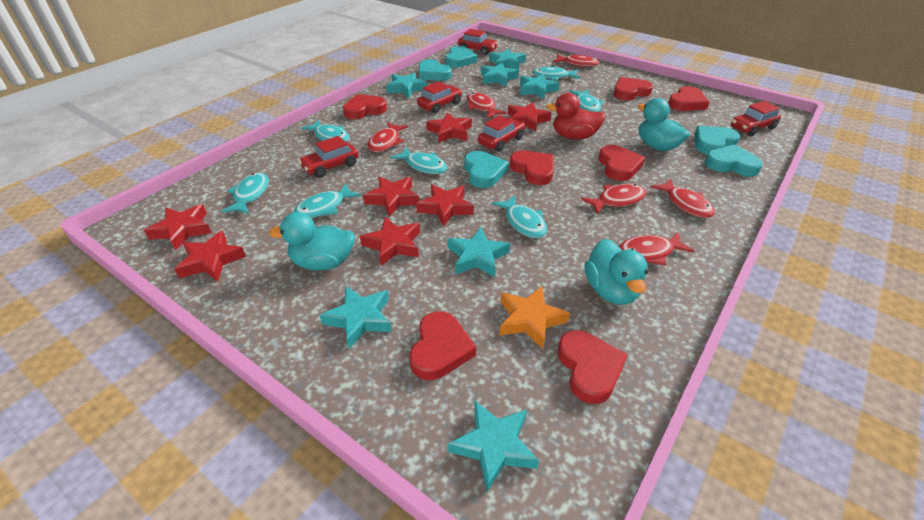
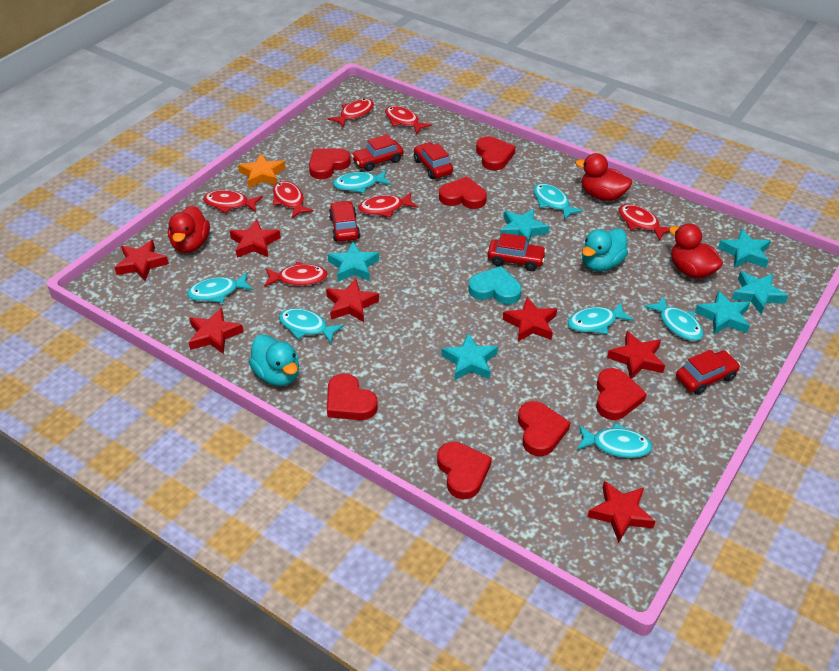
red duck: 1 -> 3
red fish: 6 -> 7
turquoise duck: 3 -> 2
turquoise heart: 5 -> 1
turquoise star: 7 -> 6

